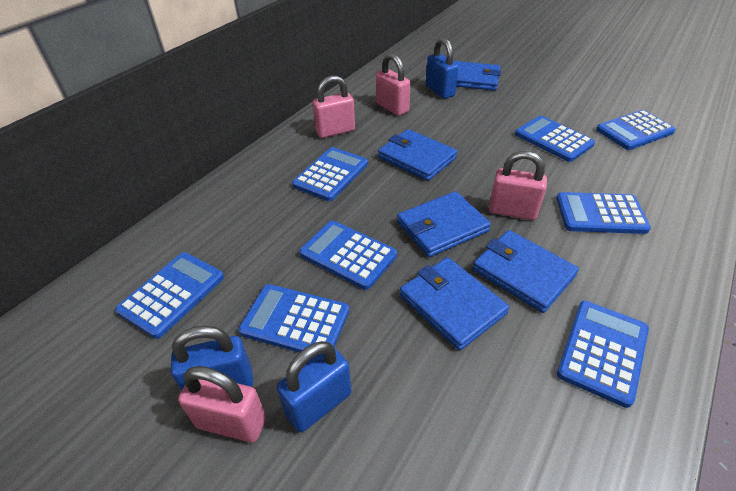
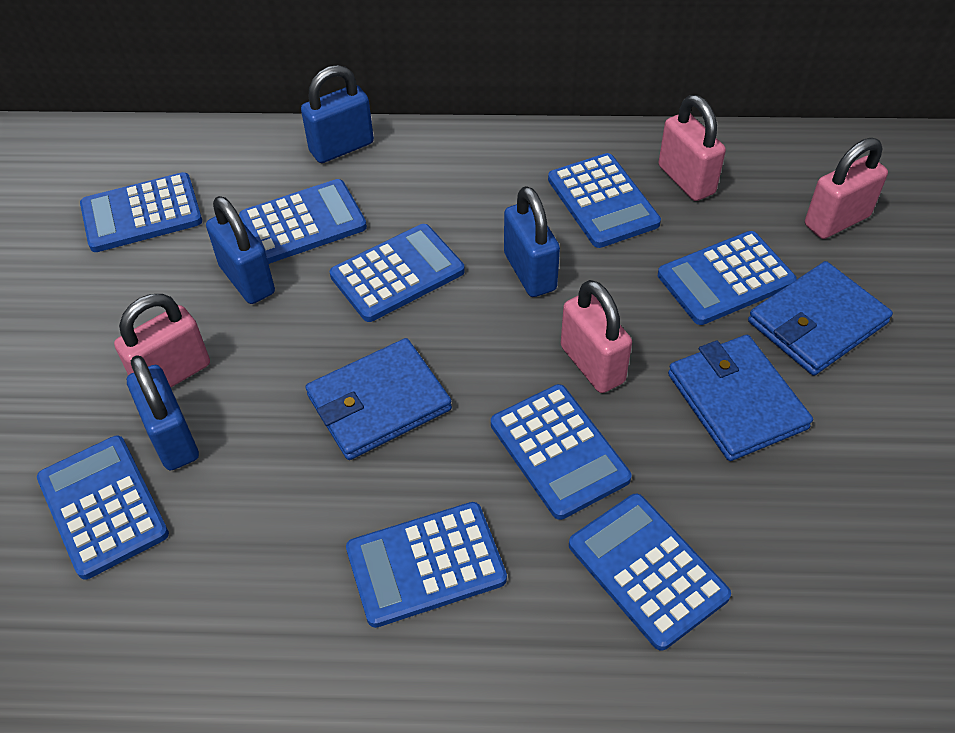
blue calculator: 8 -> 9
blue padlock: 3 -> 4
blue wallet: 5 -> 3

